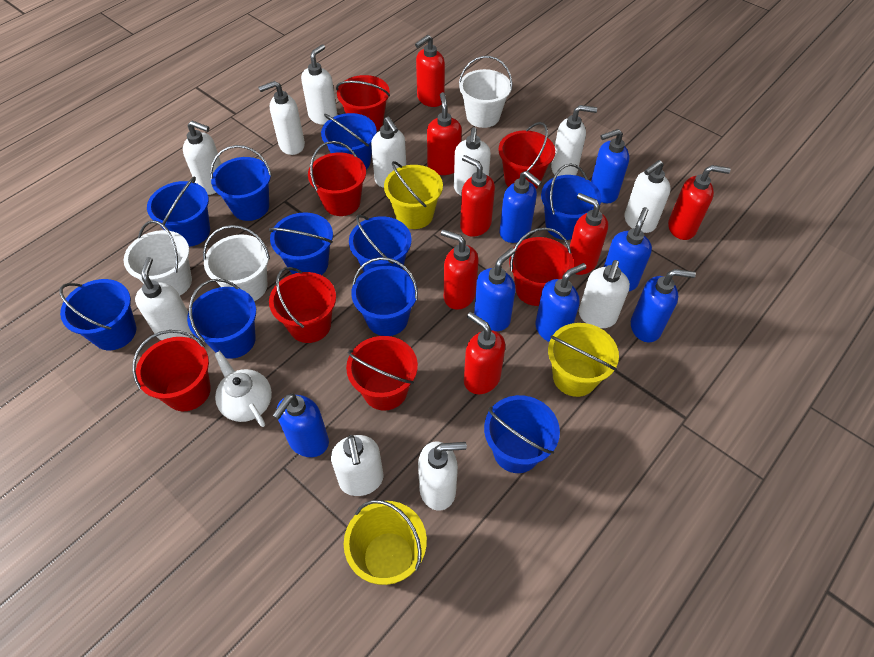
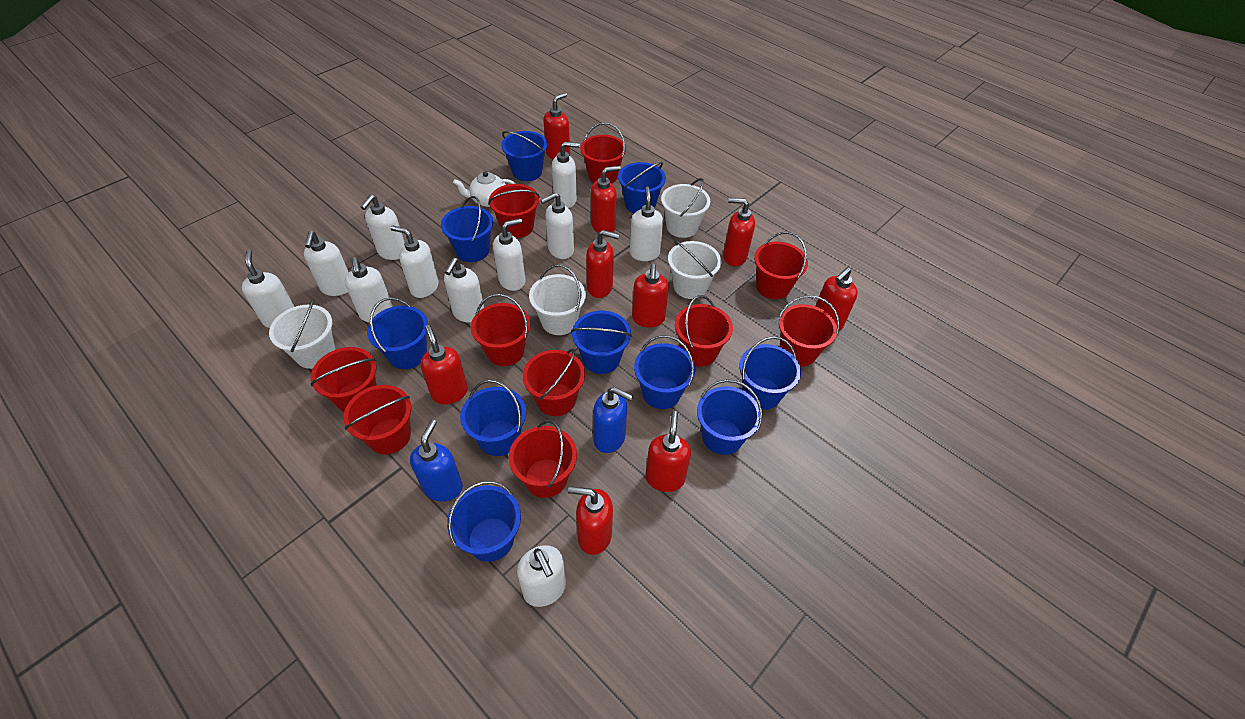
blue soap dispenser: 7 -> 2
red bucket: 7 -> 10
red soap dispenser: 7 -> 9
white bucket: 3 -> 4
yellow bucket: 3 -> 0

